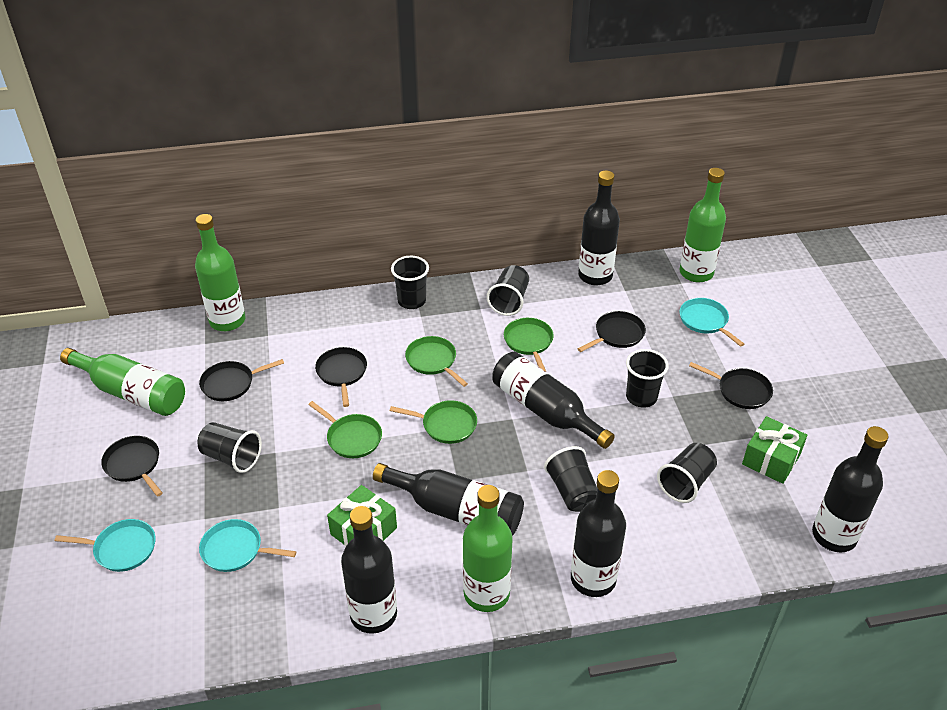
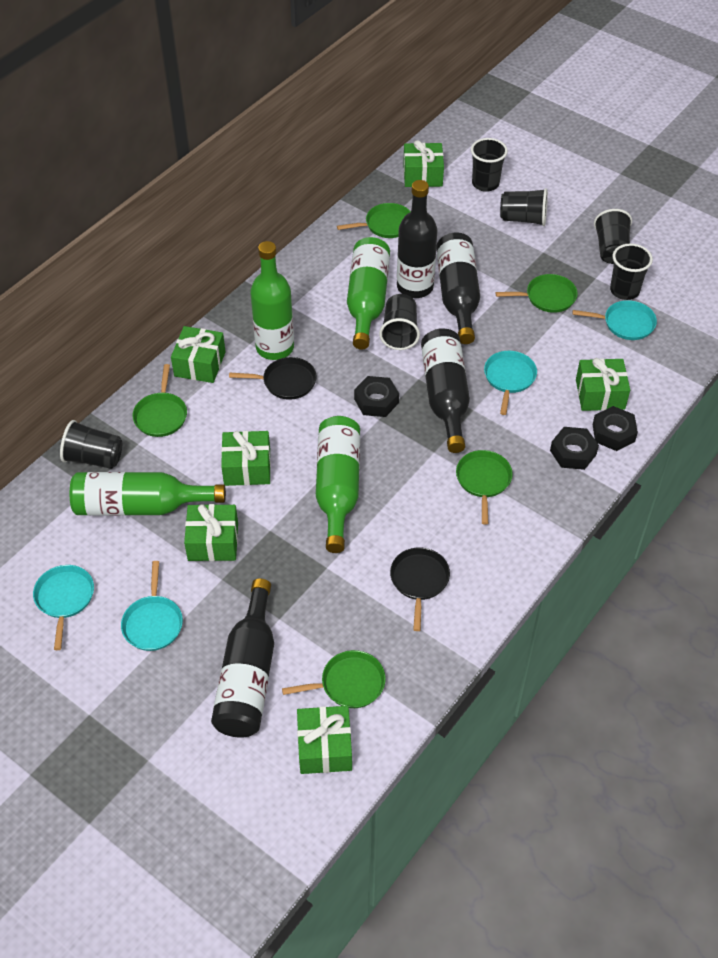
black bottle: 6 -> 4
black nut: 0 -> 3
black pan: 5 -> 2
green gift: 2 -> 6
green pan: 4 -> 5
turquoise pan: 3 -> 4

